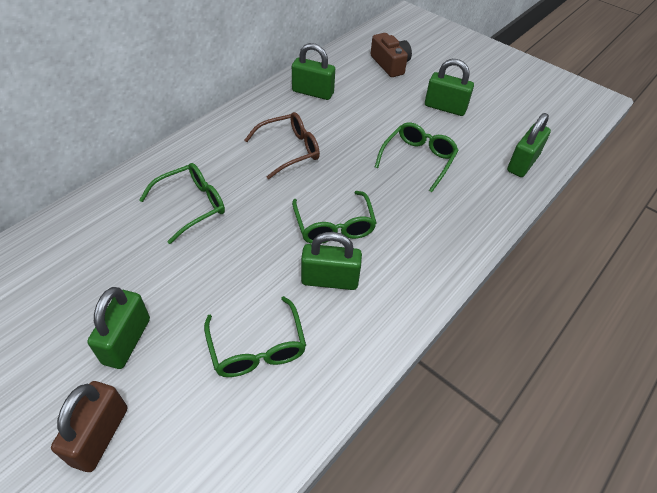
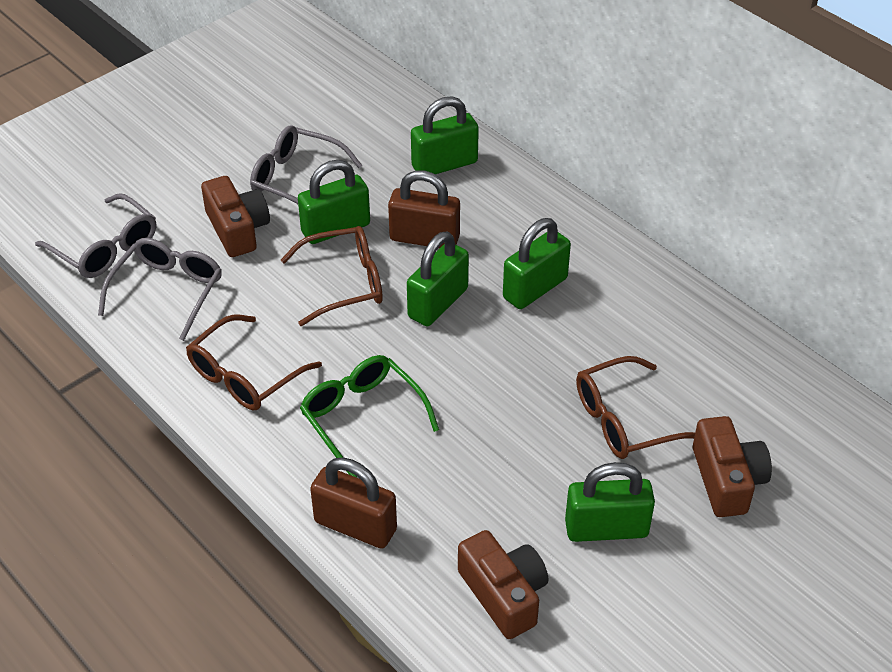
brown camera: 1 -> 3
brown glasses: 1 -> 3
brown padlock: 1 -> 2
green glasses: 4 -> 1
grey glasses: 0 -> 3

